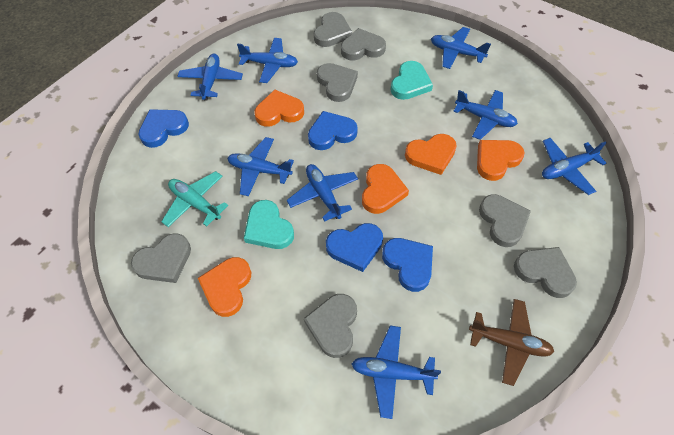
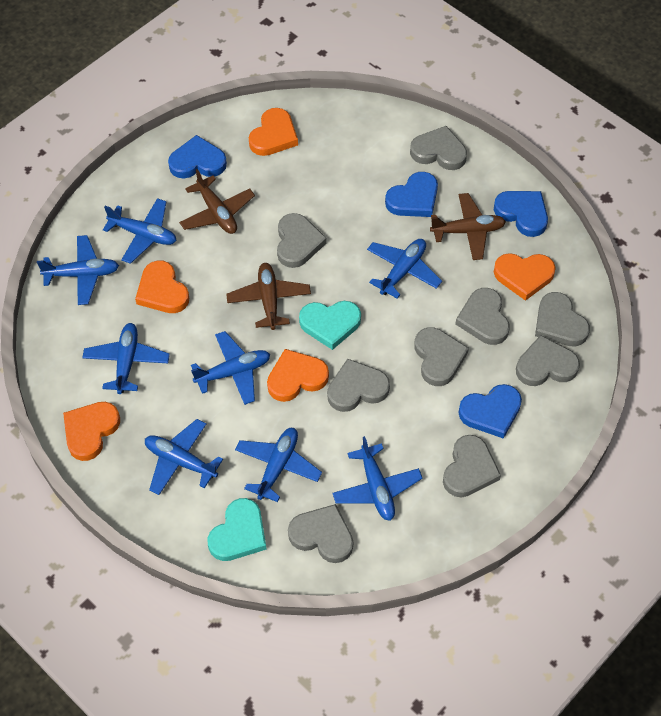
brown plane: 1 -> 3
grey heart: 7 -> 9
turquoise plane: 1 -> 0

